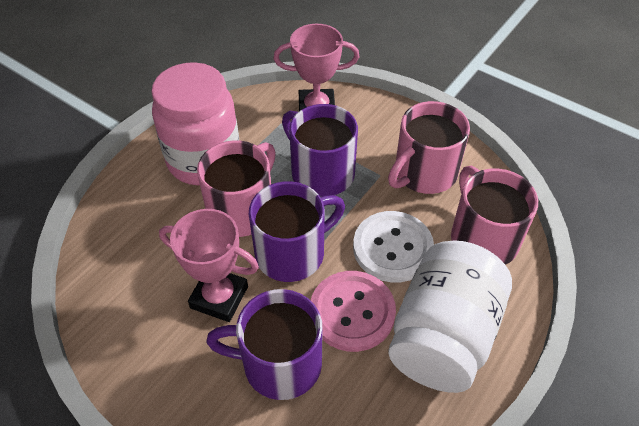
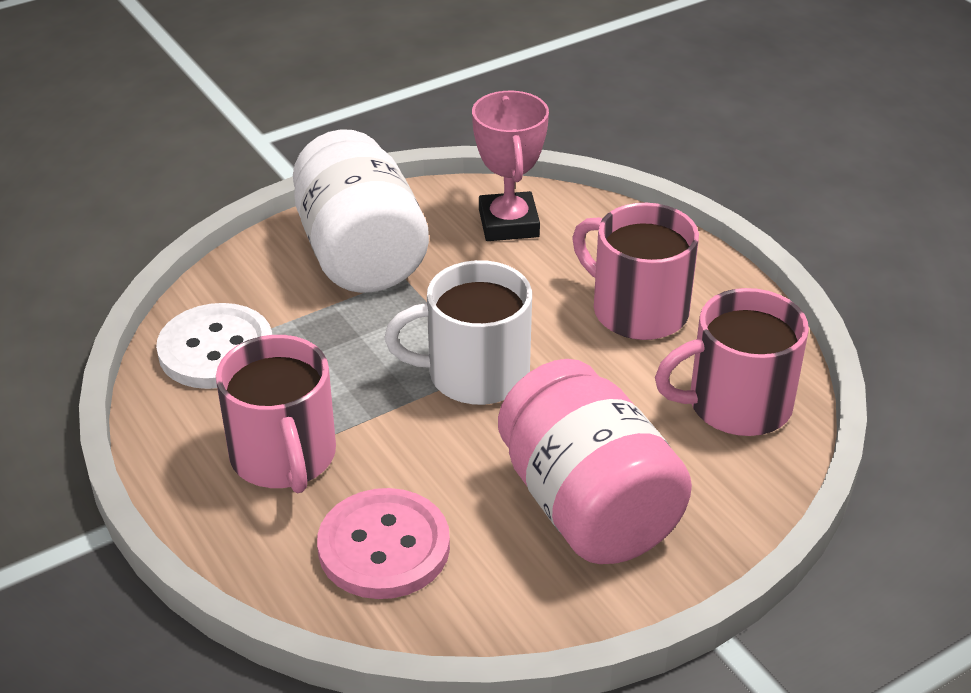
pink trophy: 2 -> 1
purple mug: 3 -> 0
white mug: 0 -> 1

